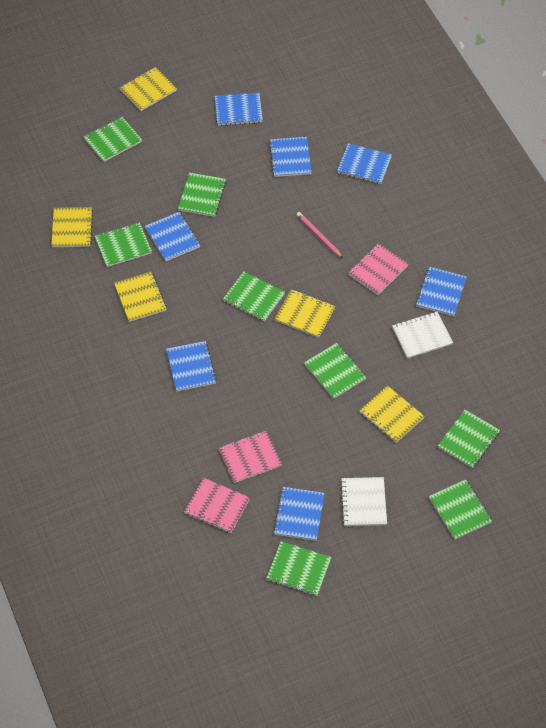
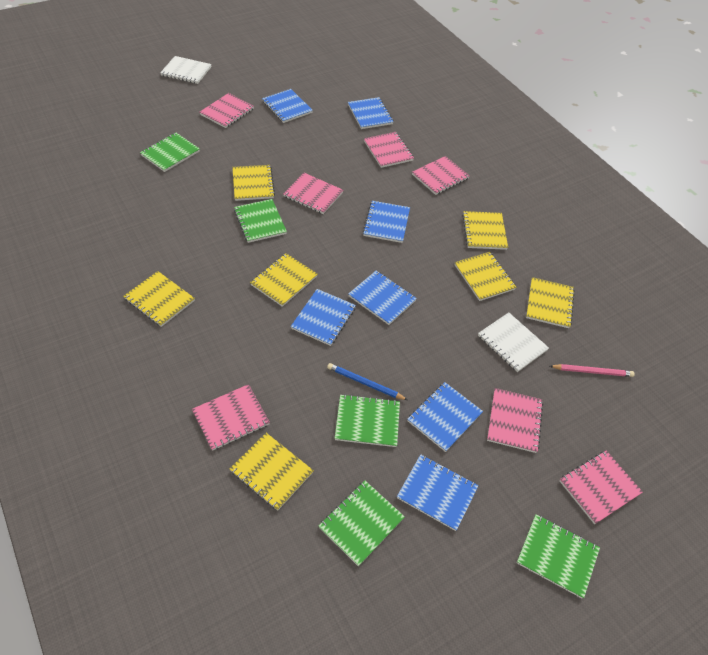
blue pencil: 0 -> 1
green notebook: 8 -> 5
pink notebook: 3 -> 7
yellow notebook: 5 -> 7

